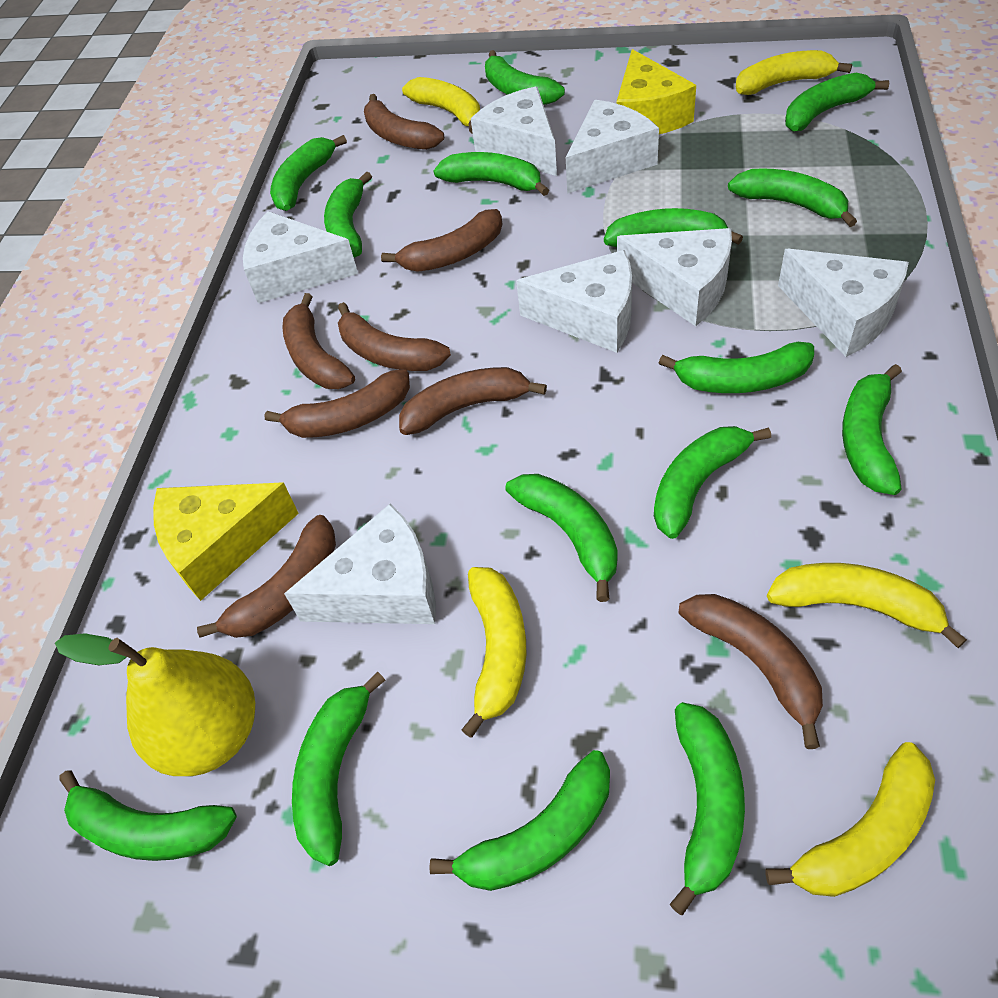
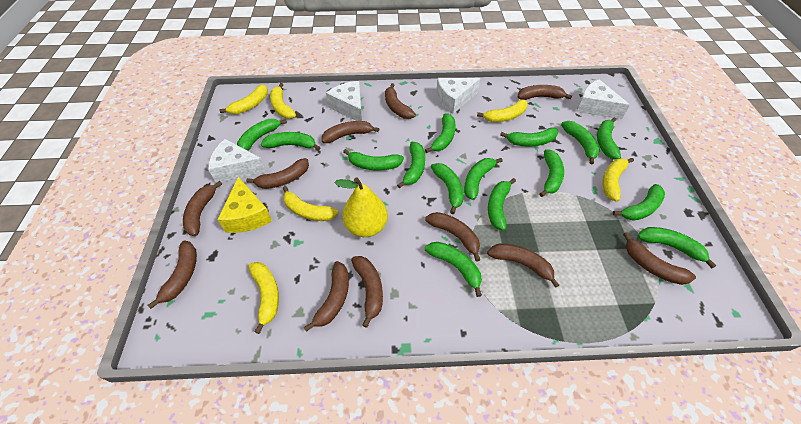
brown banana: 8 -> 11
white cheese: 7 -> 4
yellow banana: 5 -> 6
yellow cheese: 2 -> 1

